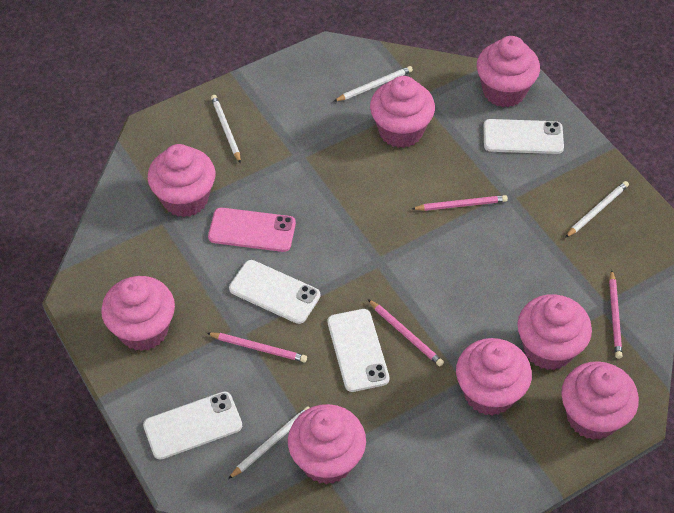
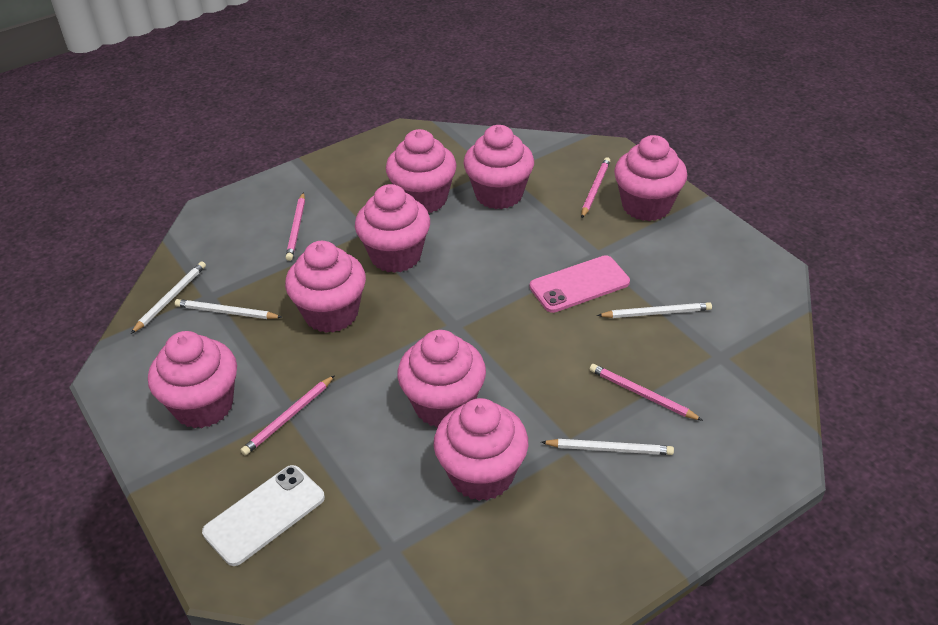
white phone: 4 -> 1

